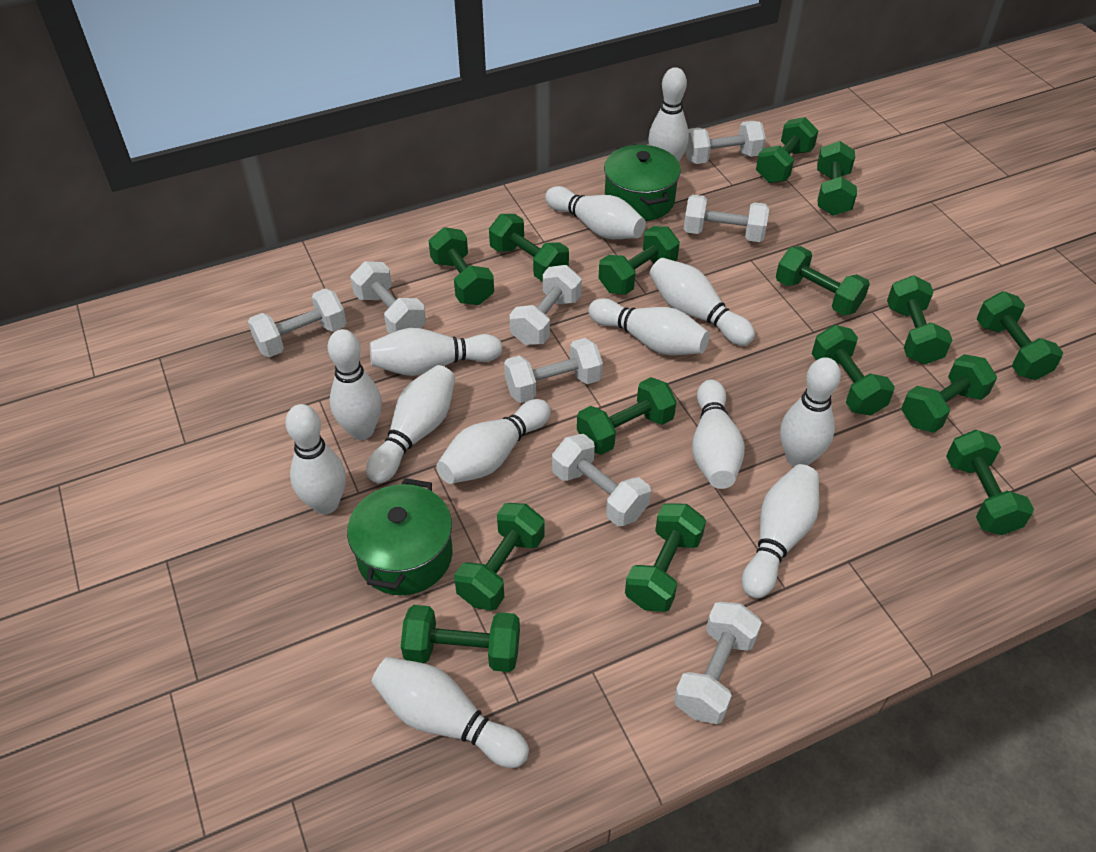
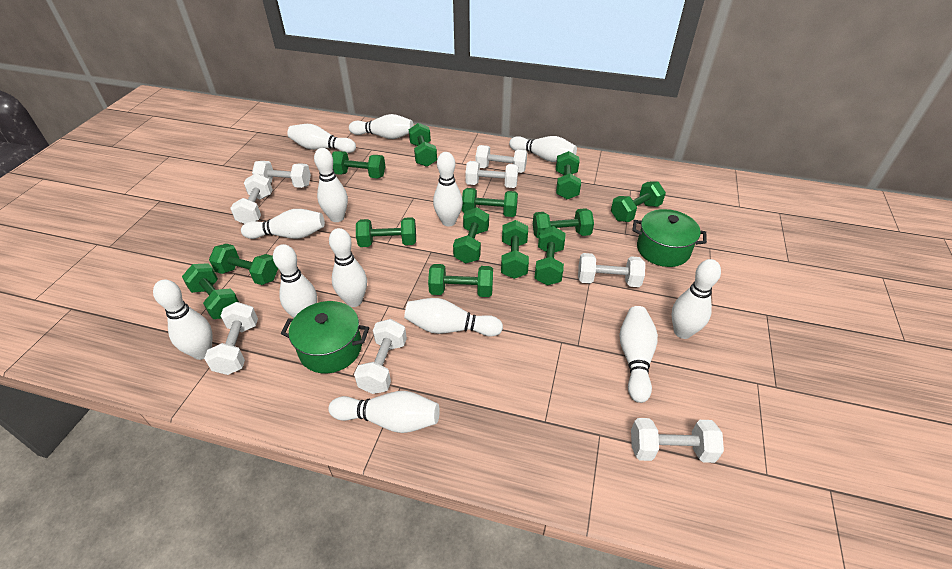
green dumbbell: 15 -> 13

